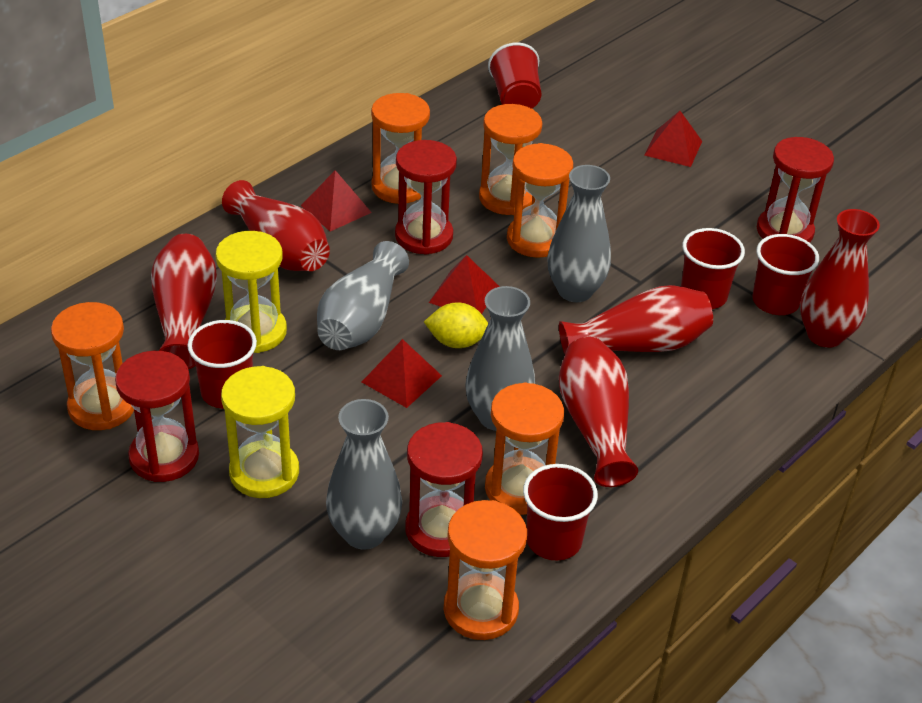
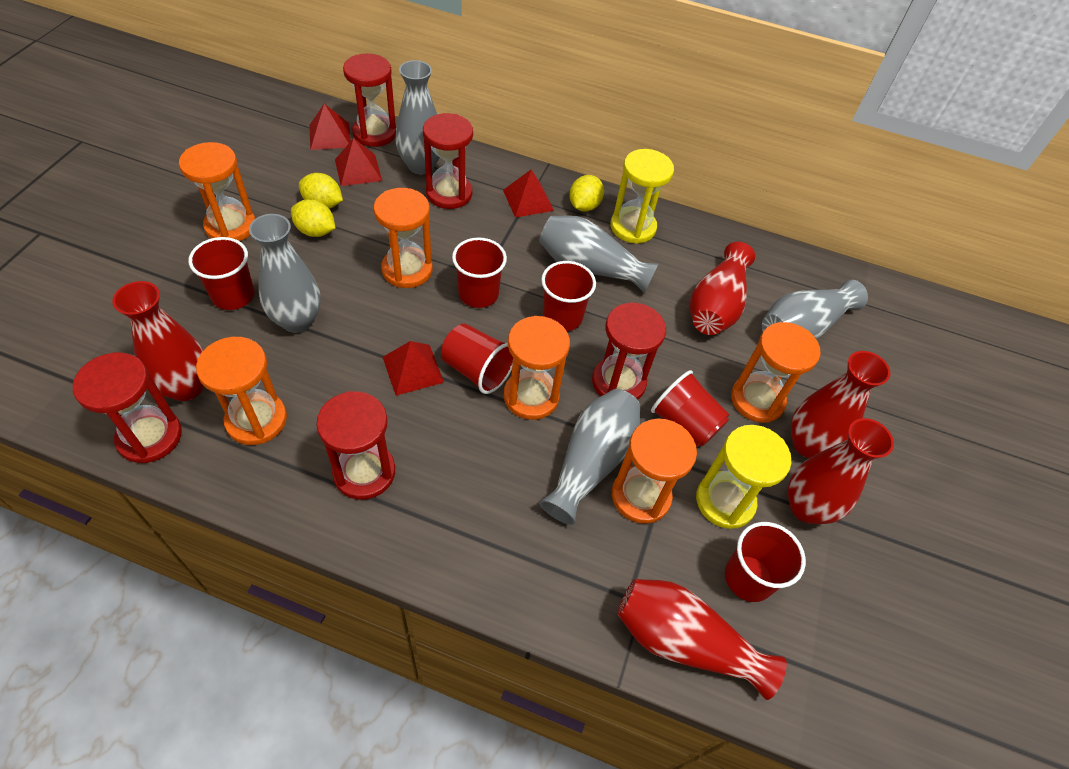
grey vase: 4 -> 5
red cup: 5 -> 6
red hourglass: 4 -> 5
yellow lemon: 1 -> 3

